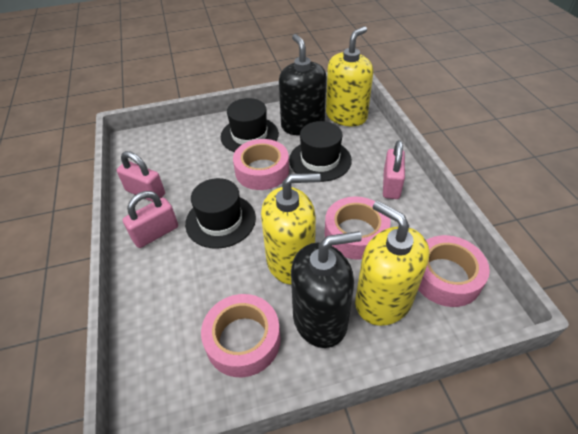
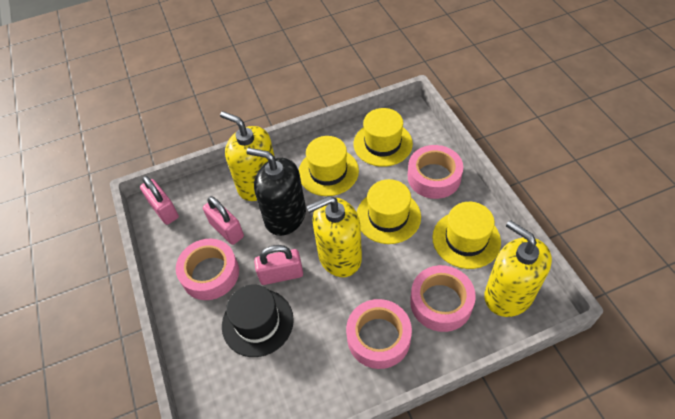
black hat: 3 -> 1
black soap dispenser: 2 -> 1
yellow hat: 0 -> 4

